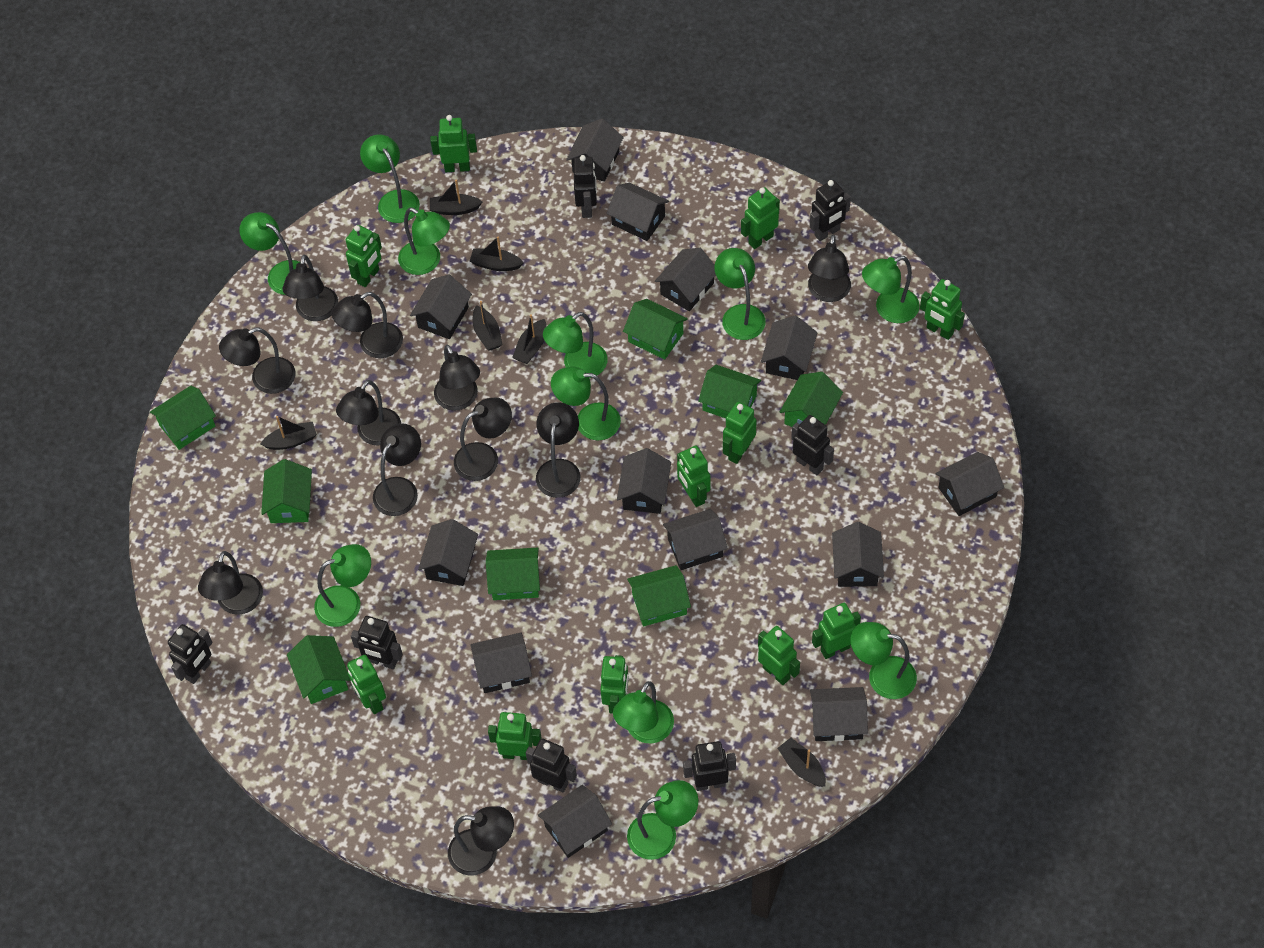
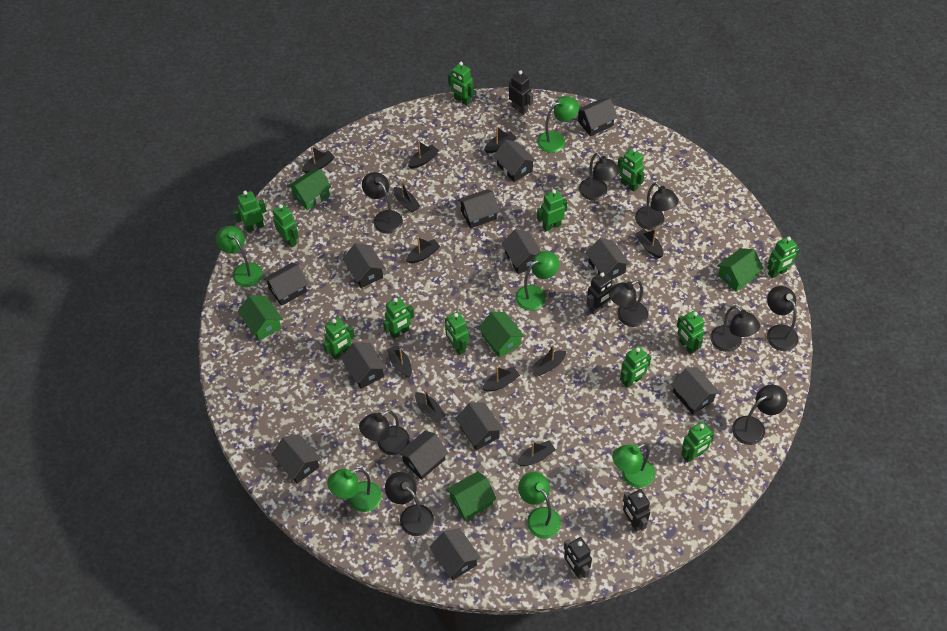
black boat: 6 -> 11
black lamp: 11 -> 9
black robot: 7 -> 4
green house: 8 -> 5
green lamp: 11 -> 6
green robot: 11 -> 12

